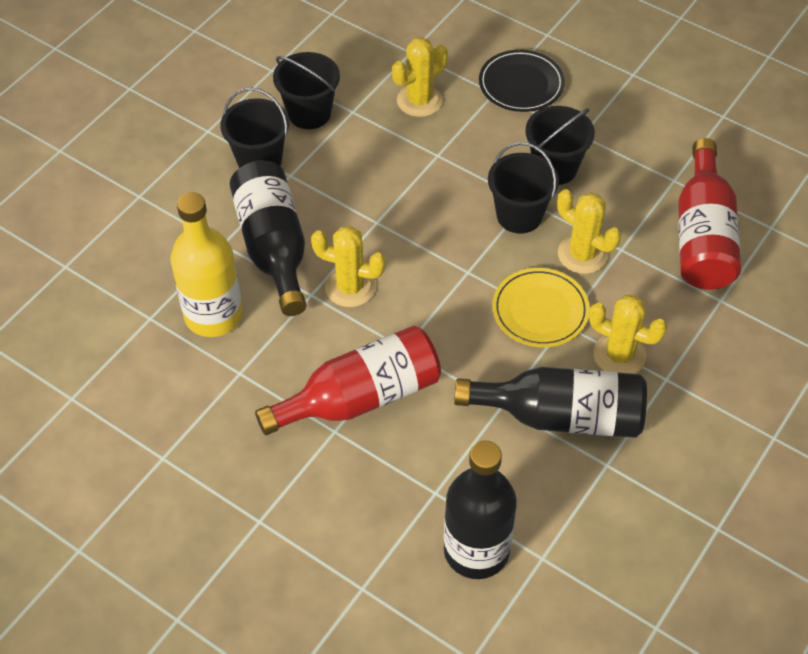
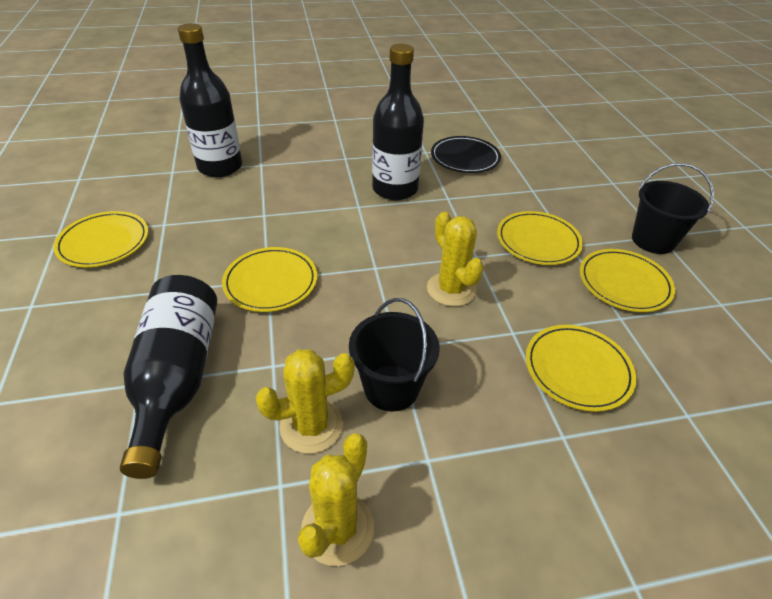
black bucket: 4 -> 2
red bottle: 2 -> 0
yellow bottle: 1 -> 0
yellow cactus: 4 -> 3
yellow plate: 1 -> 5

